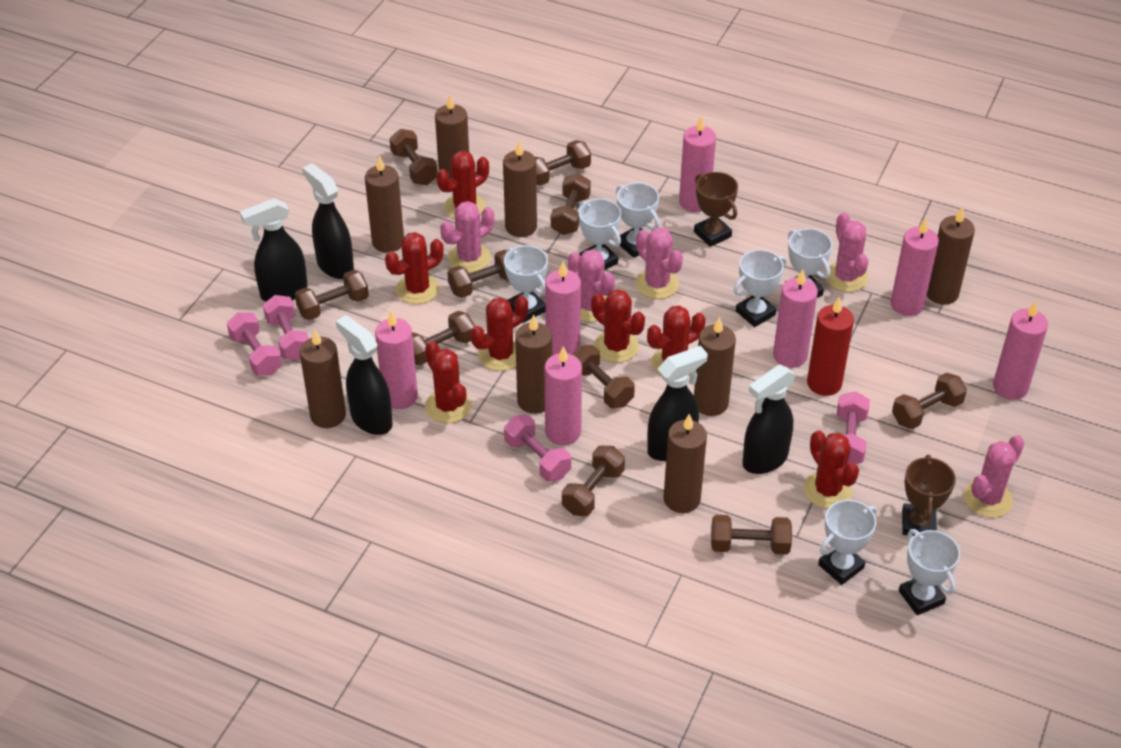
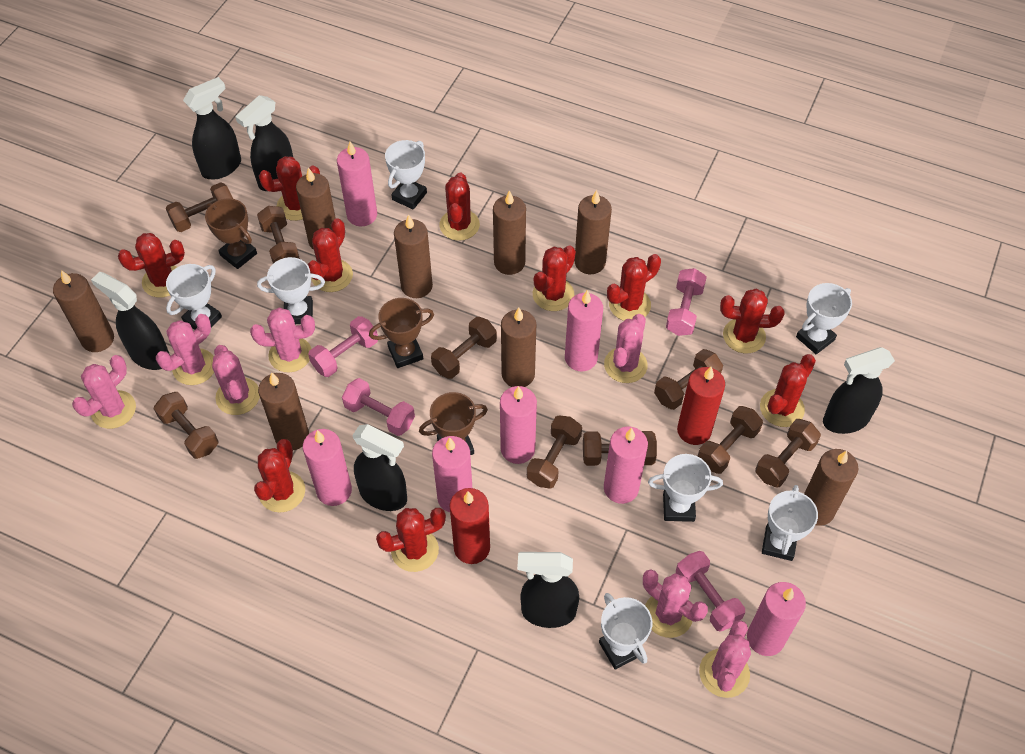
black spray bottle: 5 -> 6
brown dumbbell: 10 -> 9
brown trophy: 2 -> 3
pink cactus: 5 -> 7
red cactus: 7 -> 10
red candle: 1 -> 2

